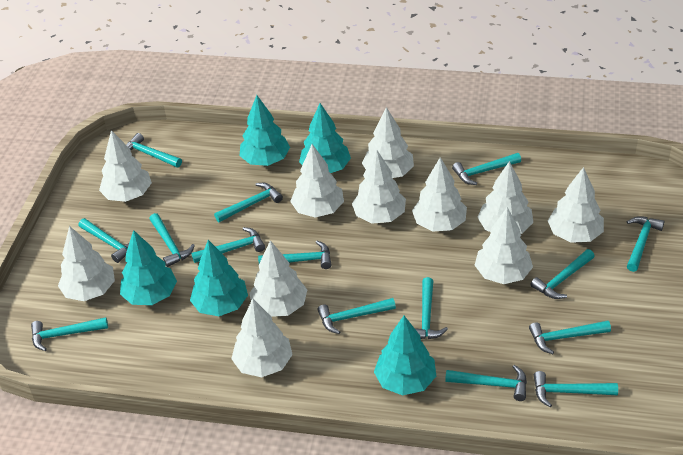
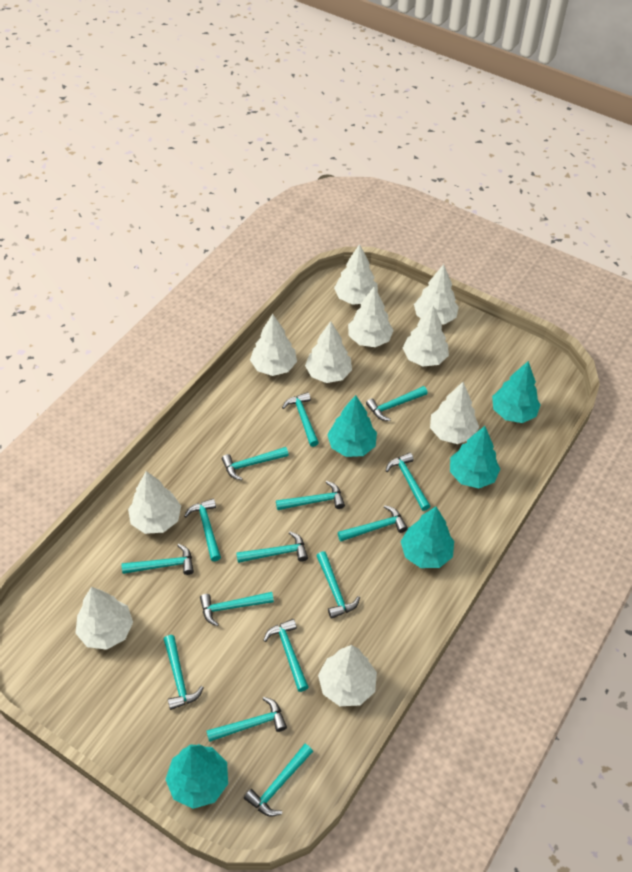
white tree: 11 -> 10

